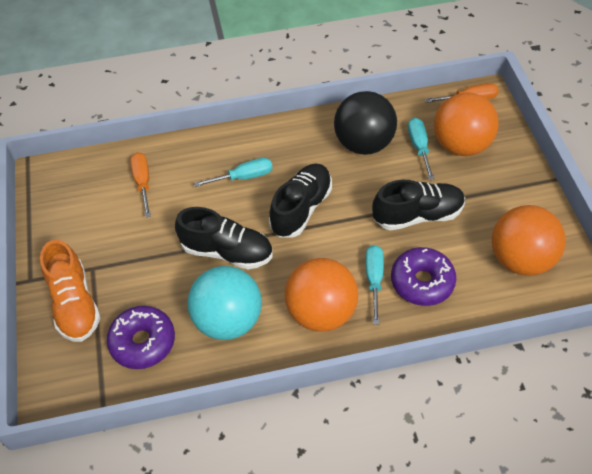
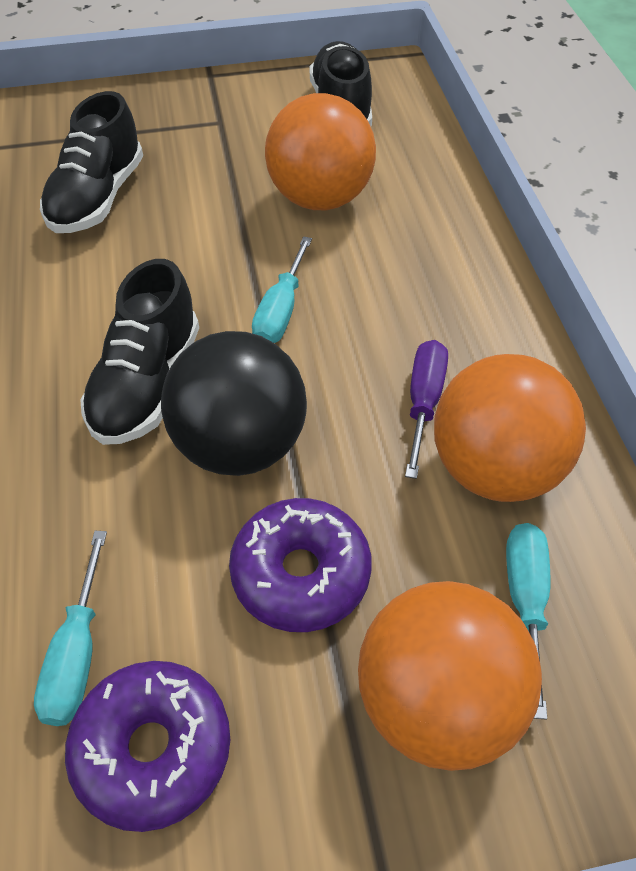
orange screwdriver: 2 -> 0
orange shoe: 1 -> 0
purple screwdriver: 0 -> 1
turquoise ball: 1 -> 0

